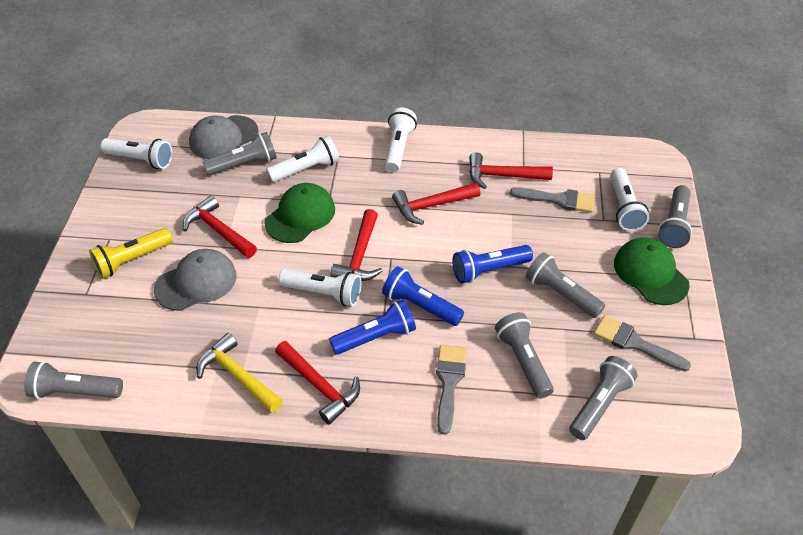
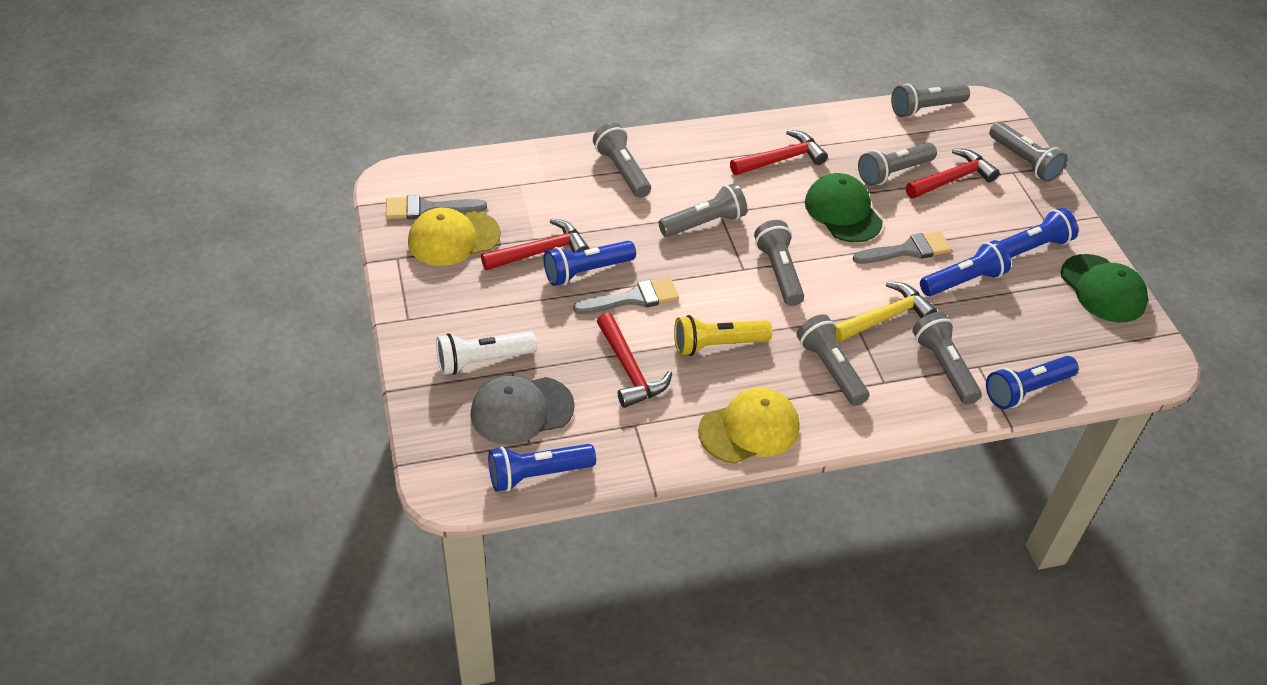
blue flashlight: 3 -> 5
grey cap: 2 -> 1
grey flashlight: 6 -> 8
red hammer: 5 -> 4
white flashlight: 5 -> 1
yellow cap: 0 -> 2

